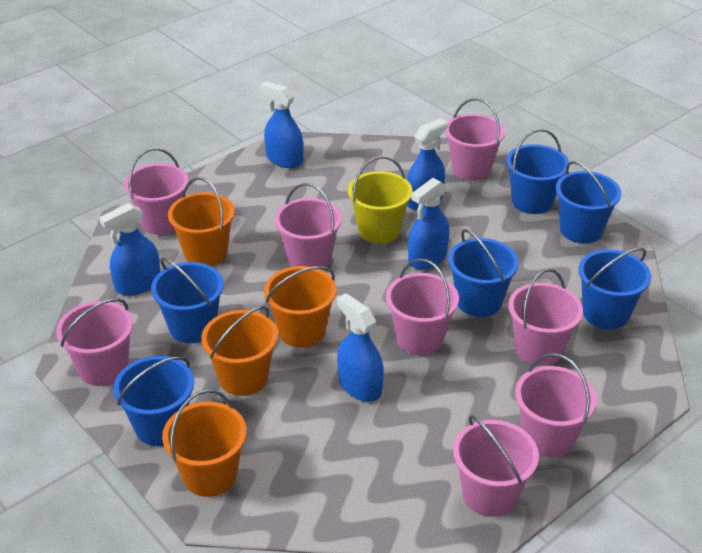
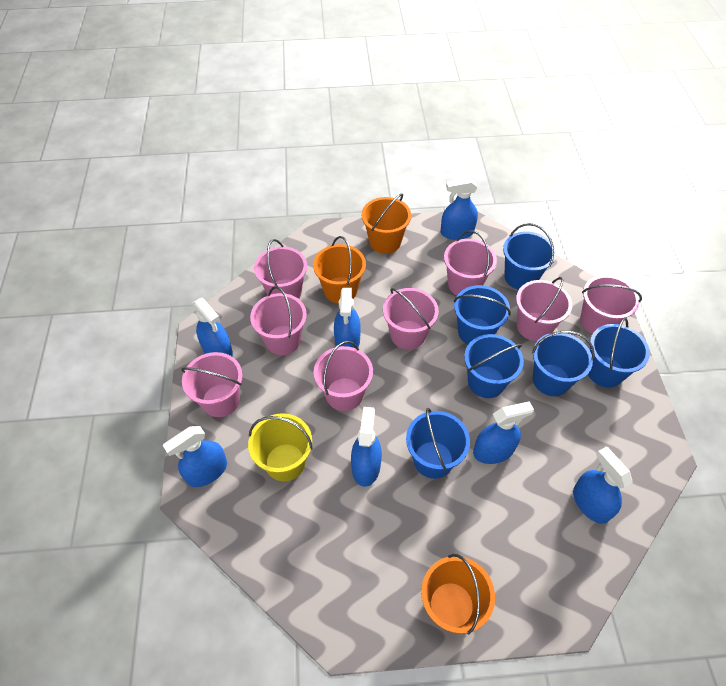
blue spray bottle: 5 -> 7
orange bucket: 4 -> 3

